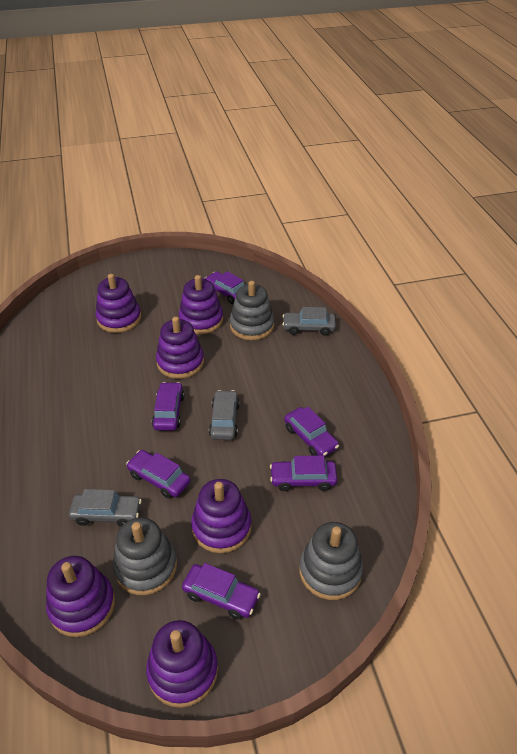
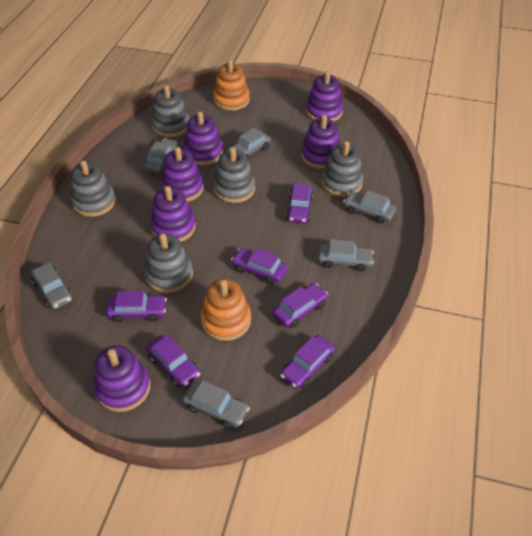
grey car: 3 -> 6
grey stacking toy: 3 -> 5
orange stacking toy: 0 -> 2

